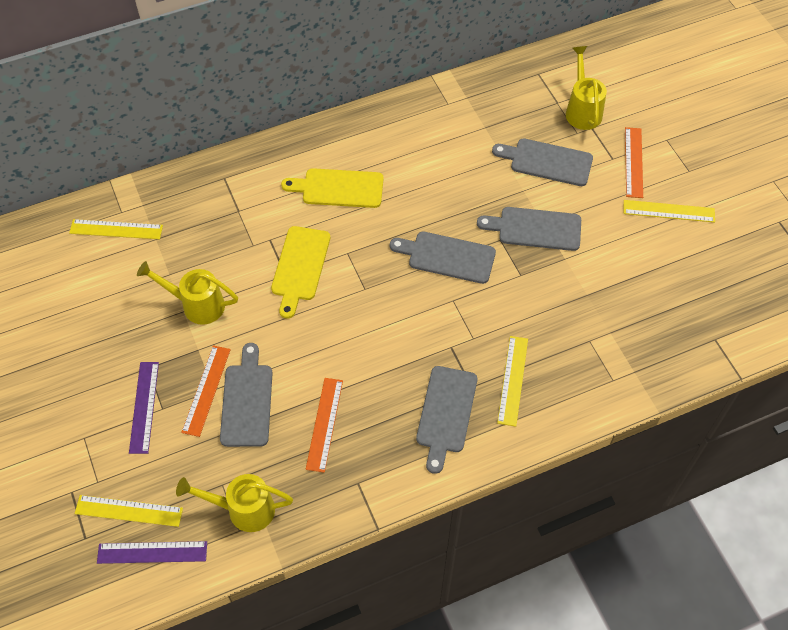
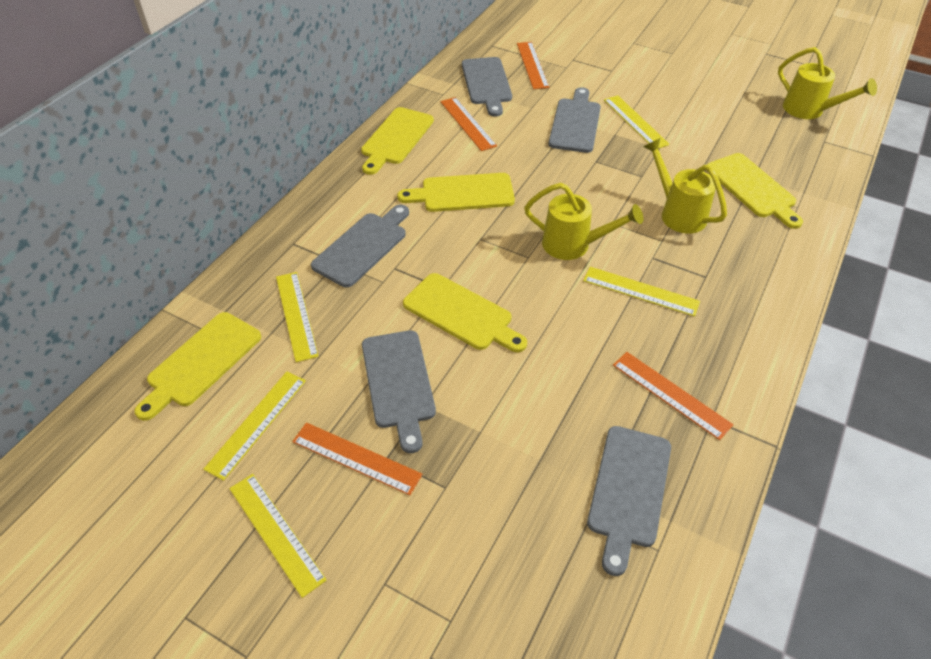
orange ruler: 3 -> 4
purple ruler: 2 -> 0
yellow cutting board: 2 -> 5
yellow ruler: 4 -> 5

